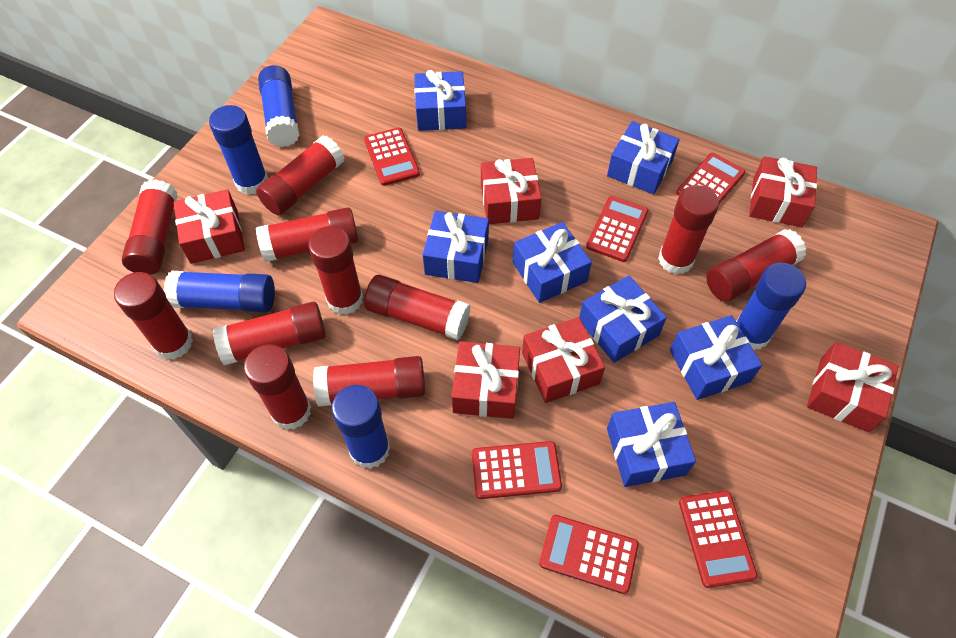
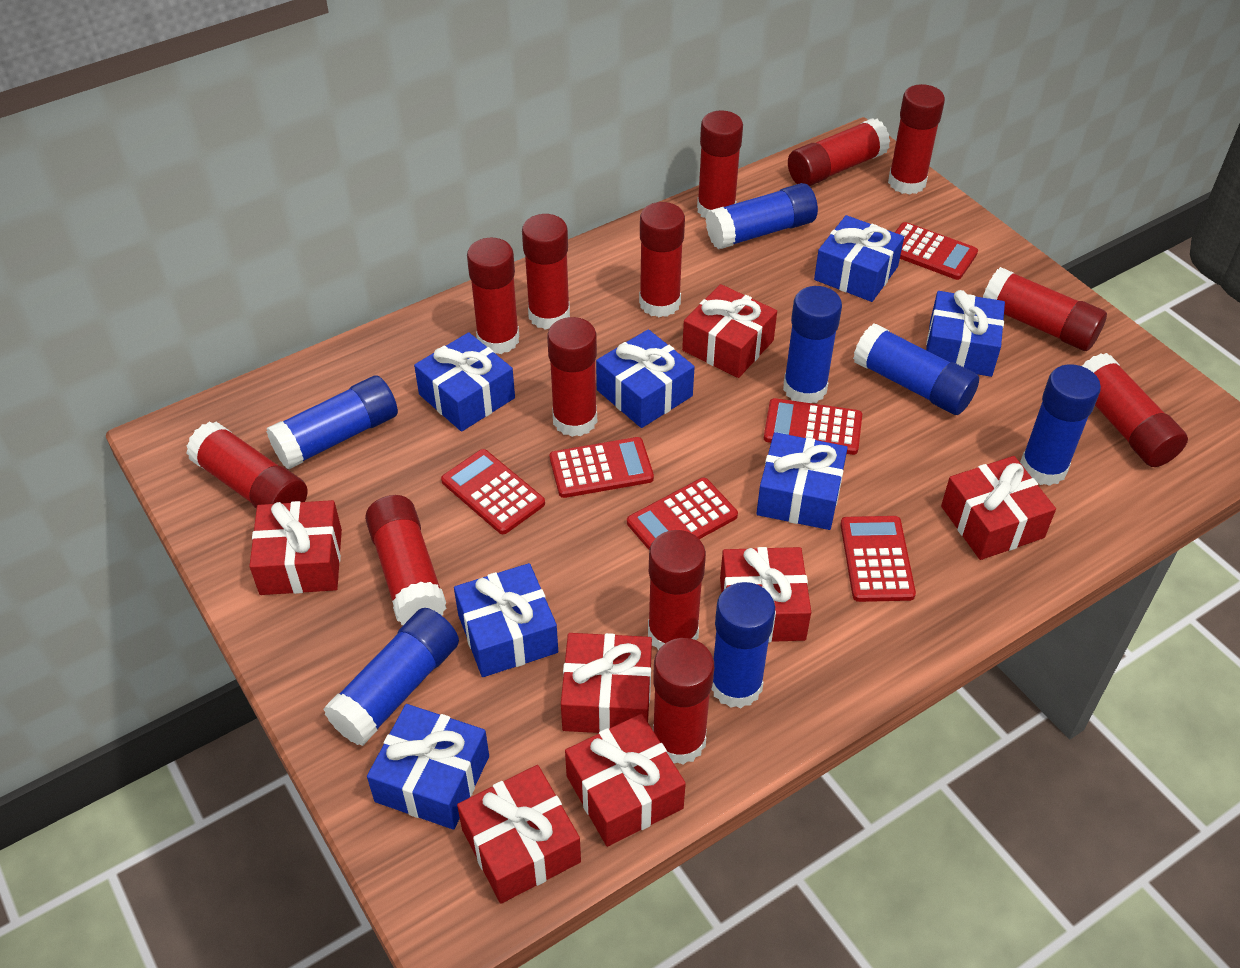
blue glue stick: 5 -> 7
red gift: 6 -> 7
red glue stick: 11 -> 13

